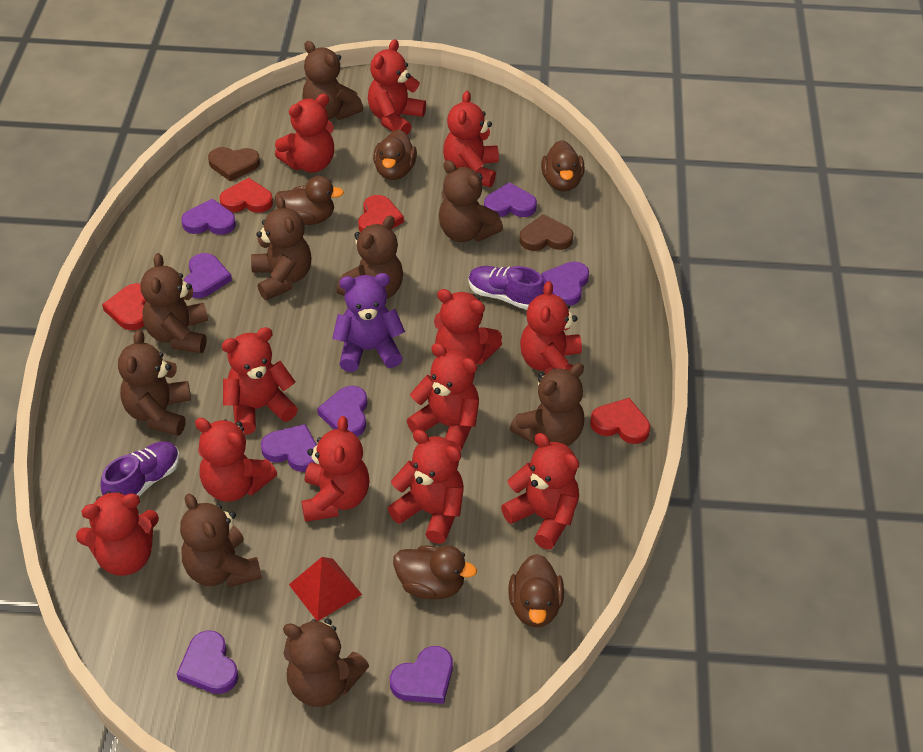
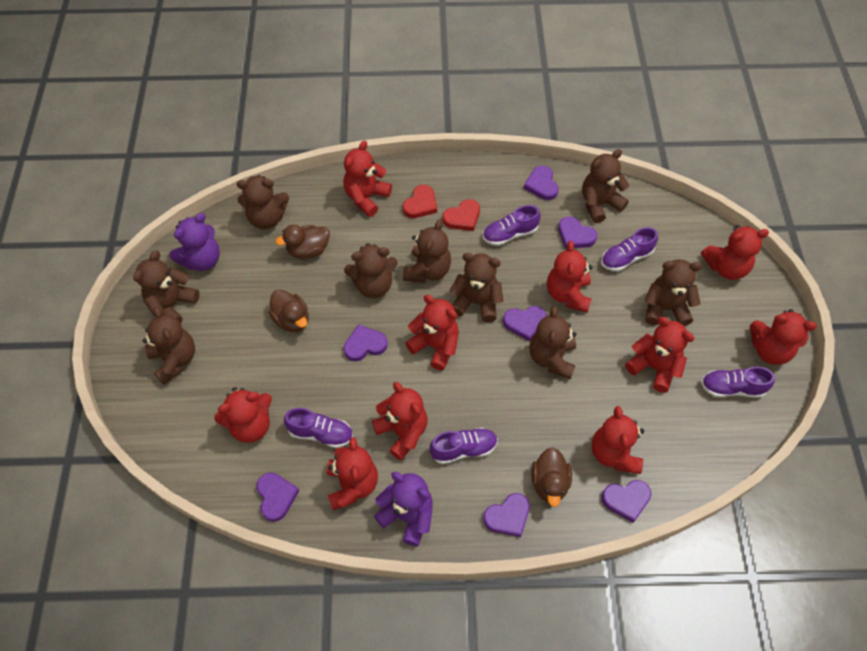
brown duck: 5 -> 3
brown heart: 2 -> 0
purple heart: 8 -> 7
purple shoe: 2 -> 5
purple teddy bear: 1 -> 2
red heart: 4 -> 2
red pyramid: 1 -> 0
red teddy bear: 12 -> 10

